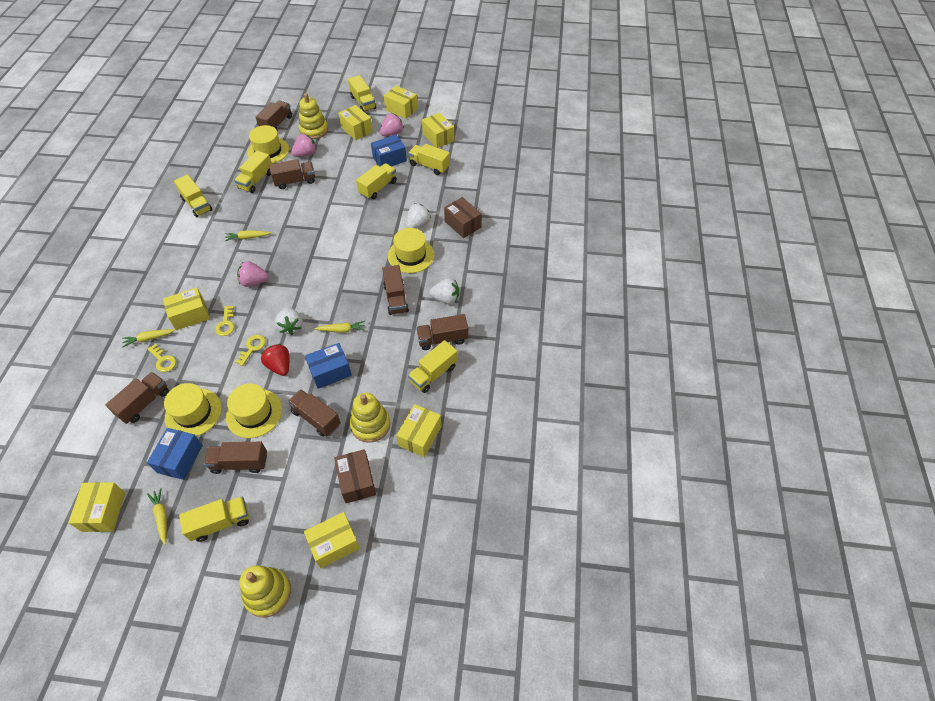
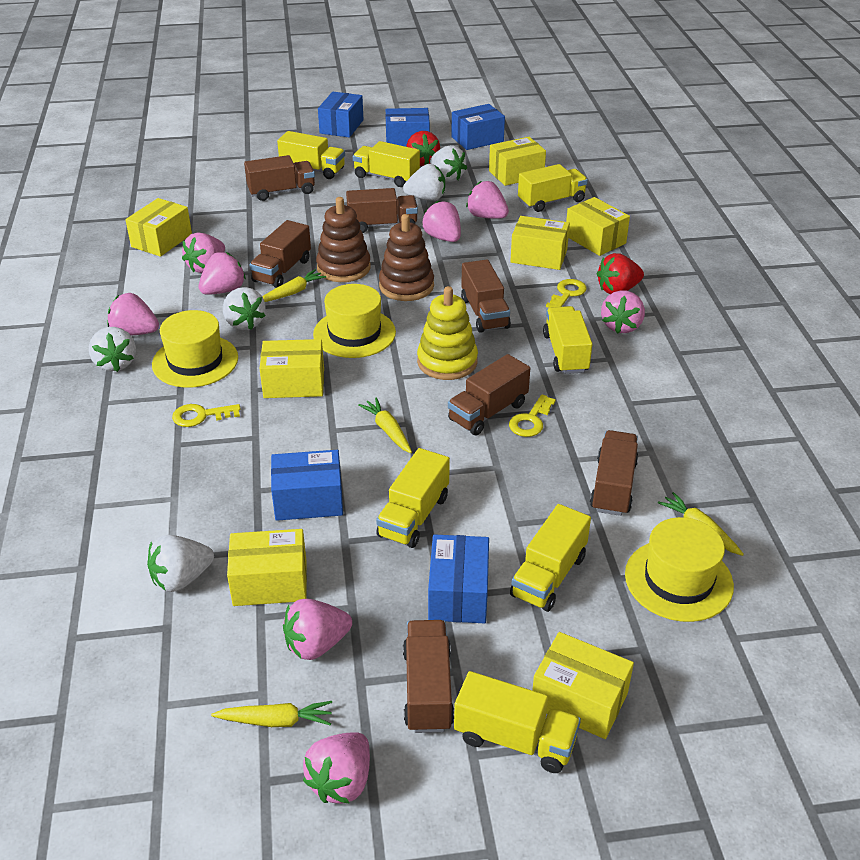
blue box: 3 -> 5
brown box: 2 -> 0
brown stacking toy: 0 -> 2
pink strawberry: 3 -> 8
red strawberry: 1 -> 2
white strawberry: 3 -> 5
yellow hat: 4 -> 3
yellow stacking toy: 3 -> 1

